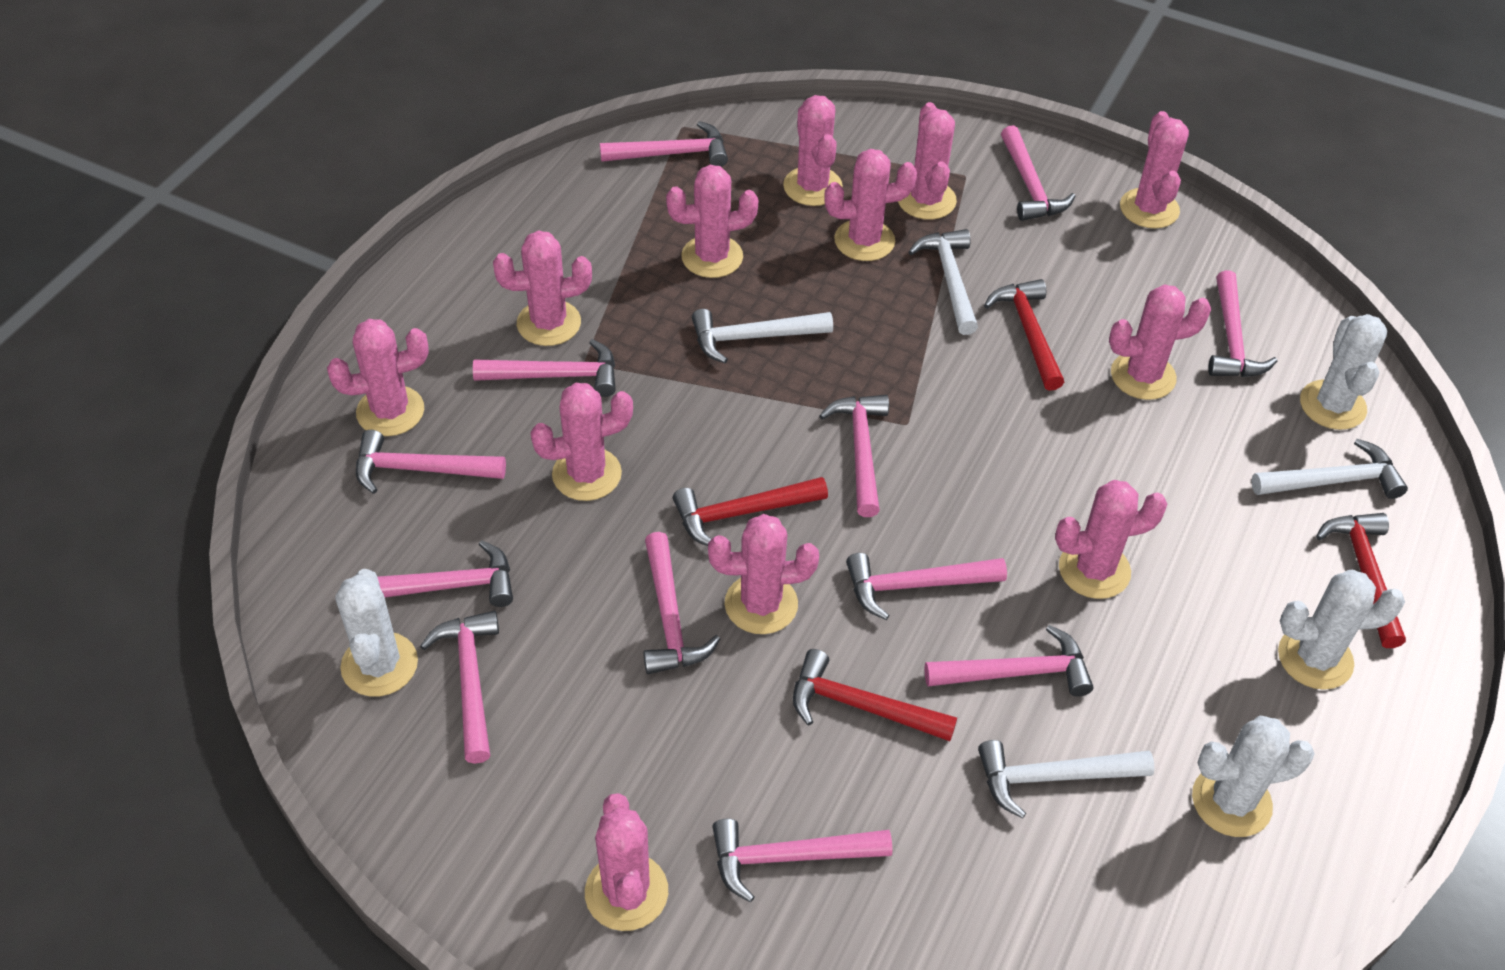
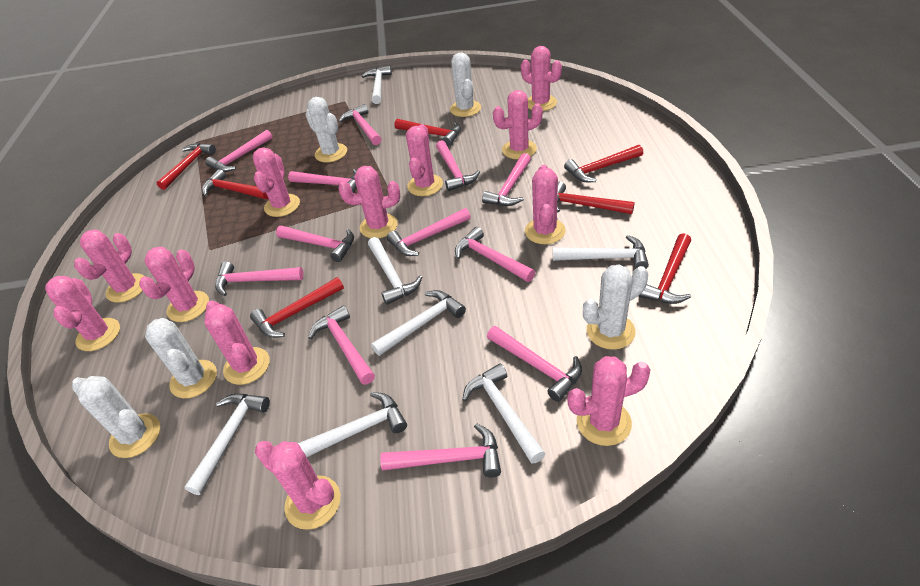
red hammer: 4 -> 7
white cactus: 4 -> 5
white hammer: 4 -> 7

